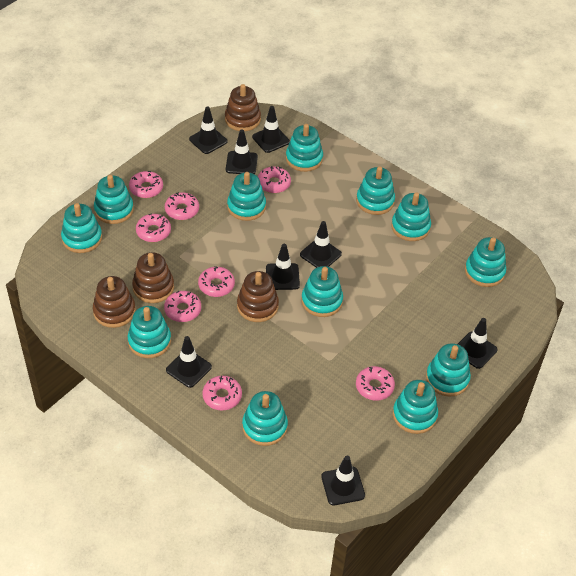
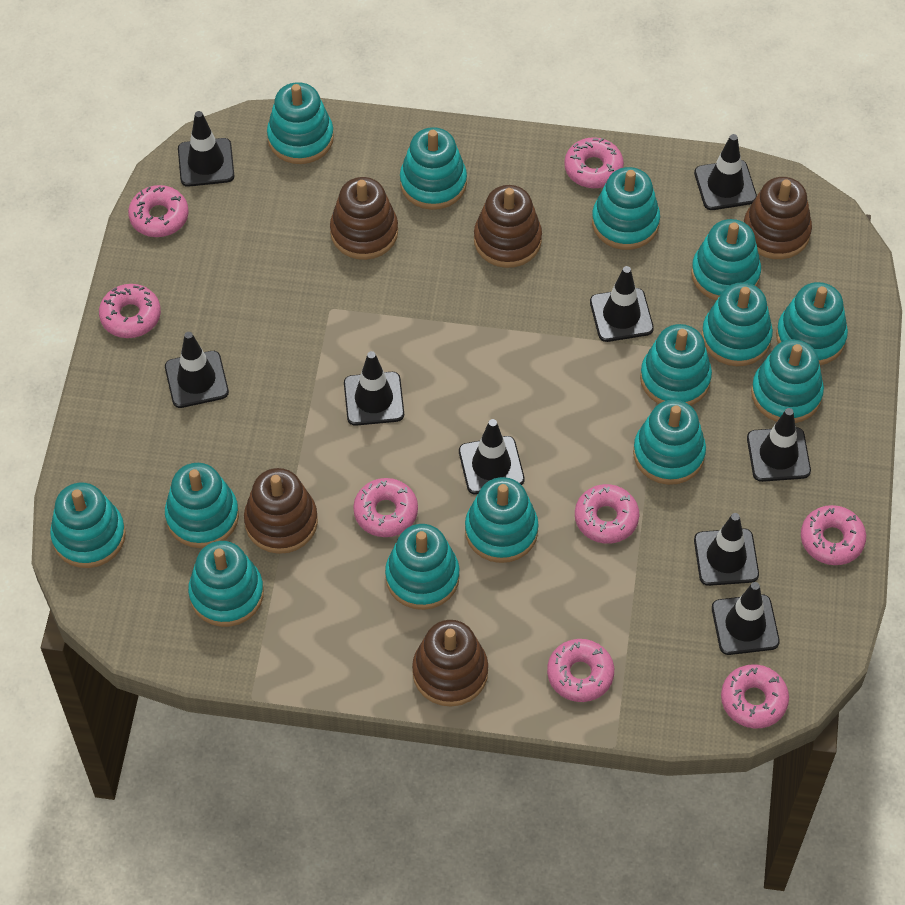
black traffic cone: 8 -> 9
brown stacking toy: 4 -> 5
turquoise stacking toy: 12 -> 14

